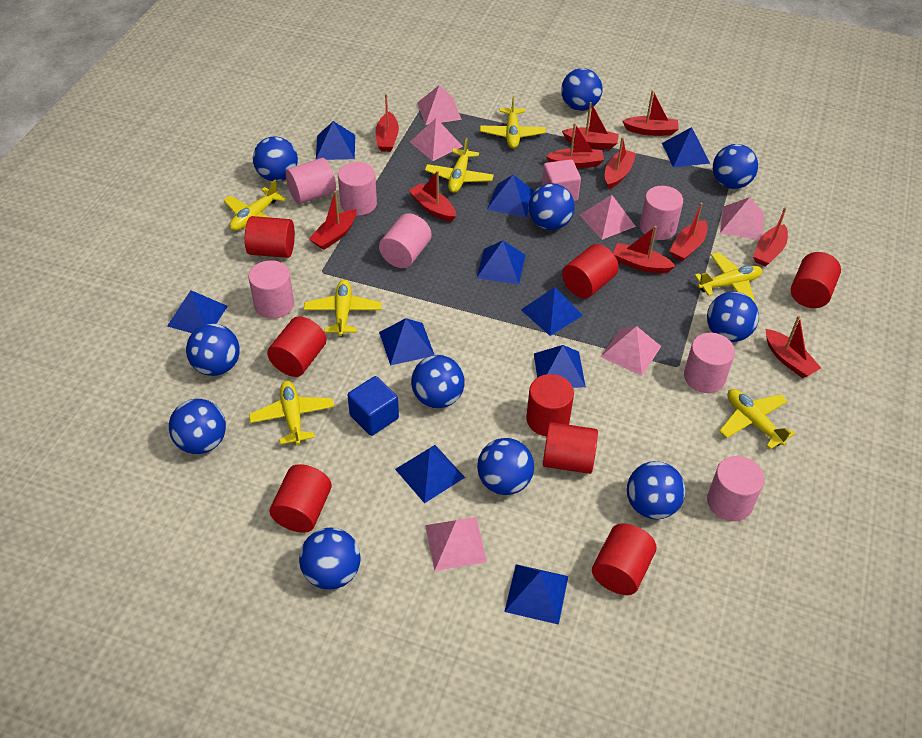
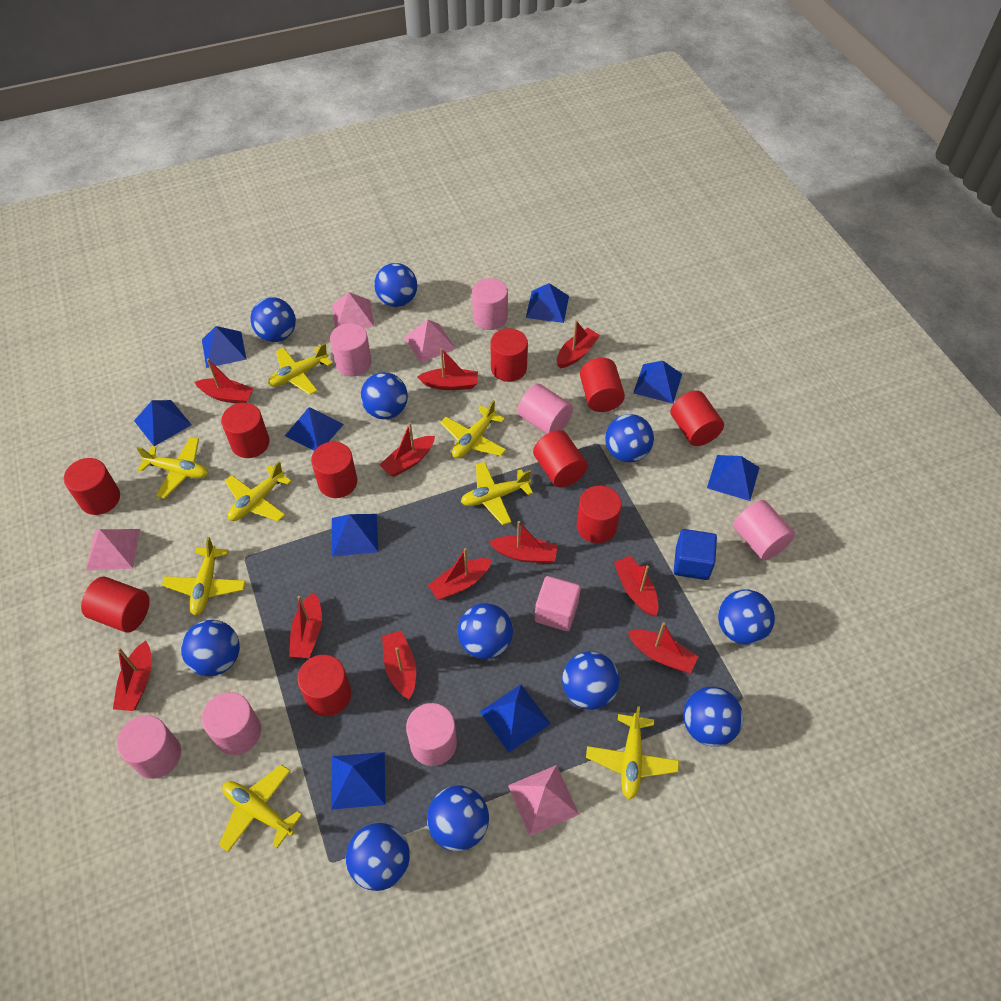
blue pyramid: 10 -> 9
pink pyramid: 6 -> 4
red cylinder: 8 -> 10
yellow plane: 7 -> 8

